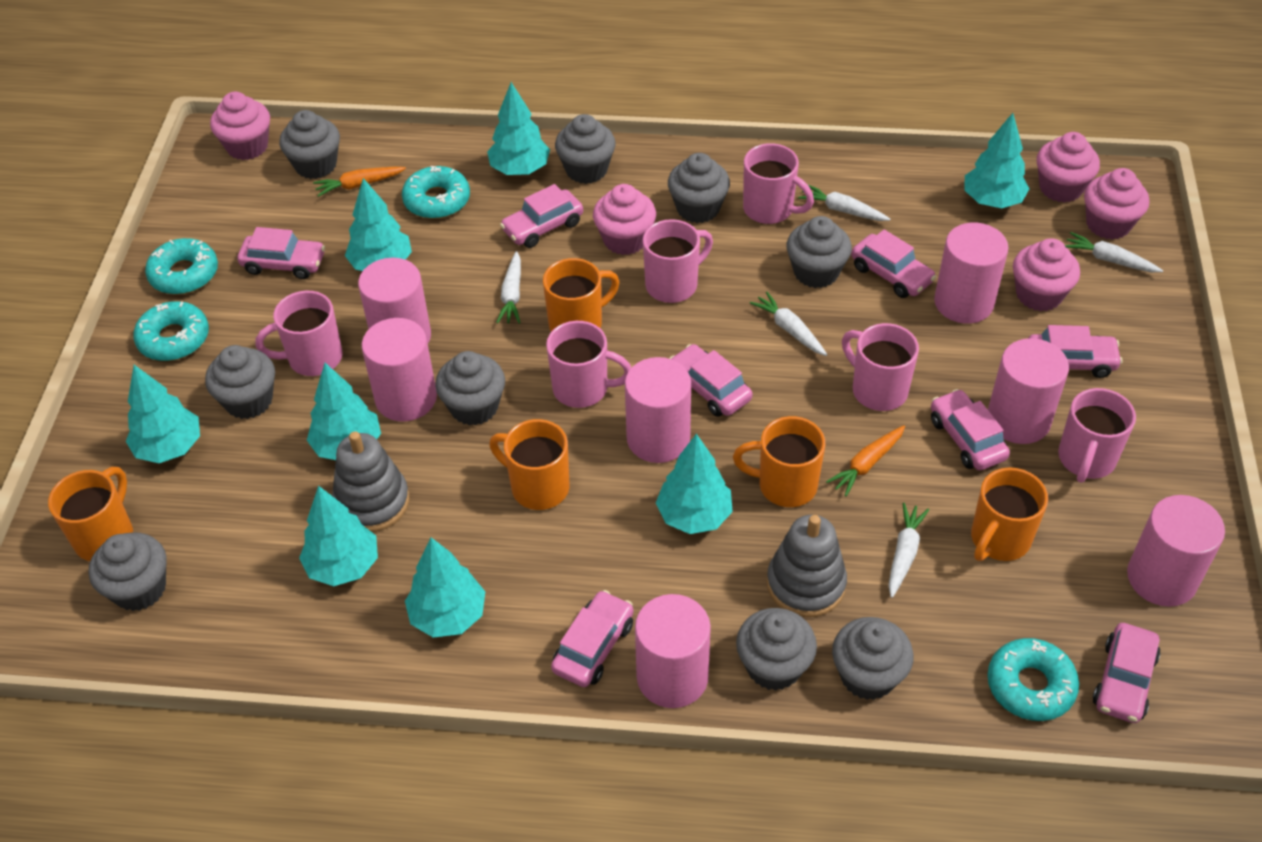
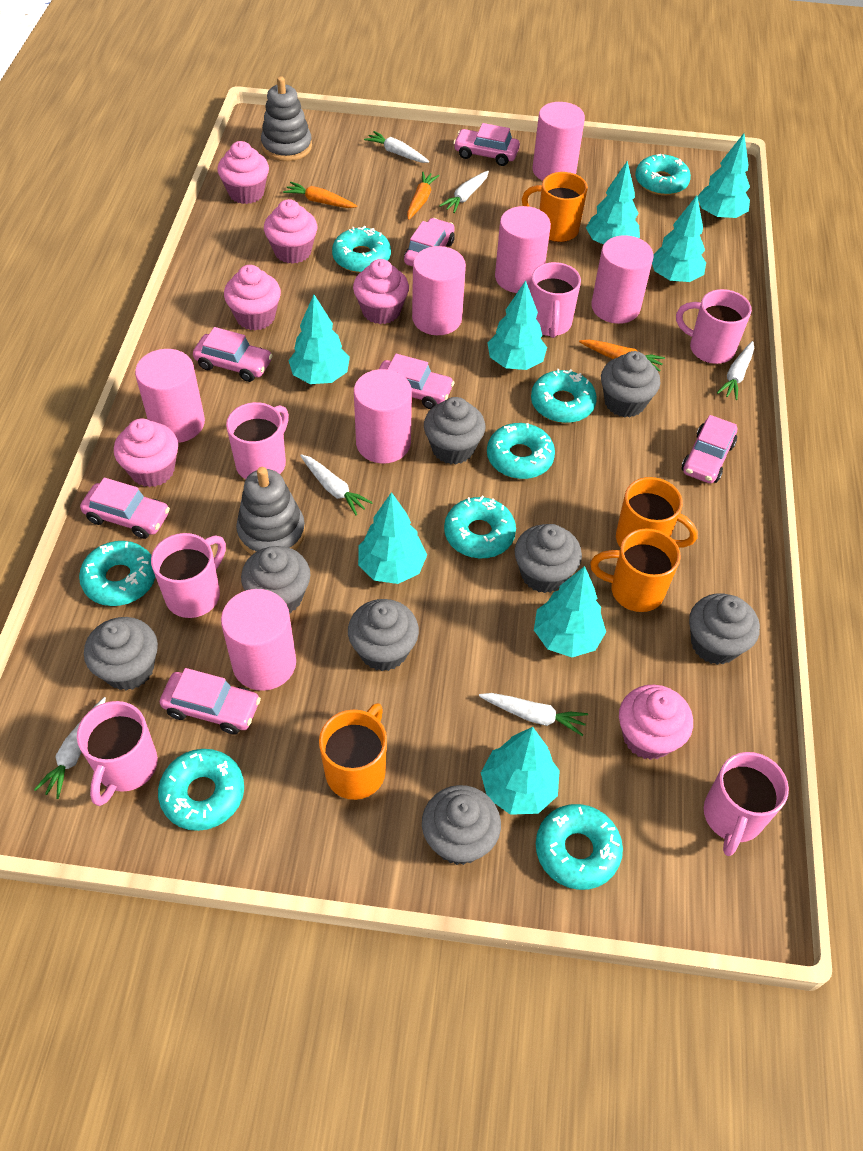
grey cupcake: 9 -> 8
orange carrot: 2 -> 3
orange mug: 5 -> 4
pink car: 8 -> 7
pink cupcake: 5 -> 6
turquoise donut: 4 -> 8
white carrot: 5 -> 6

